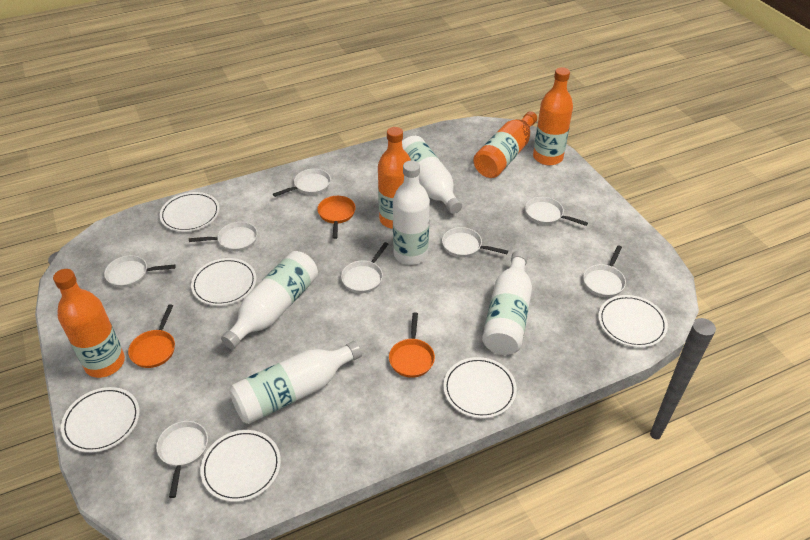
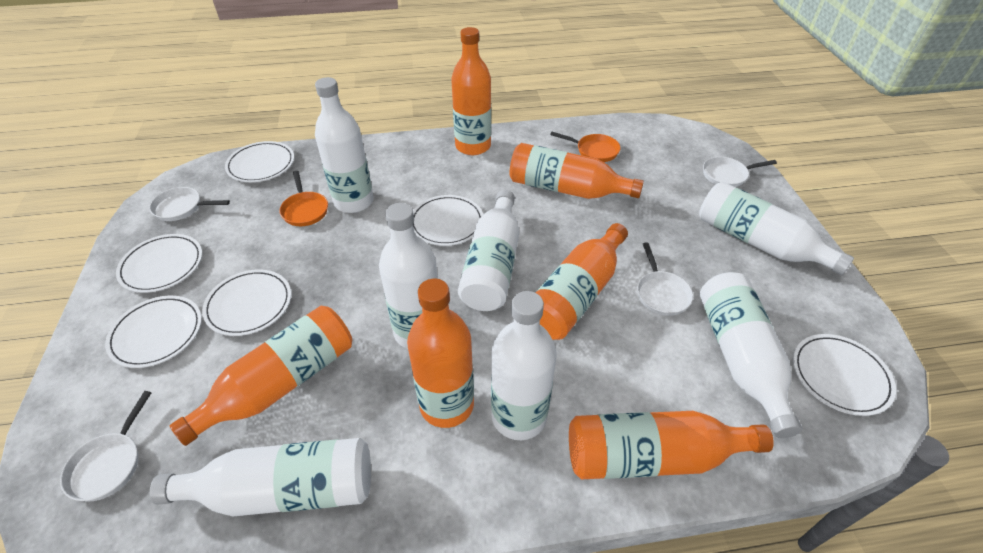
orange bottle: 4 -> 6
orange pan: 3 -> 2
white bottle: 5 -> 7
white pan: 8 -> 4

